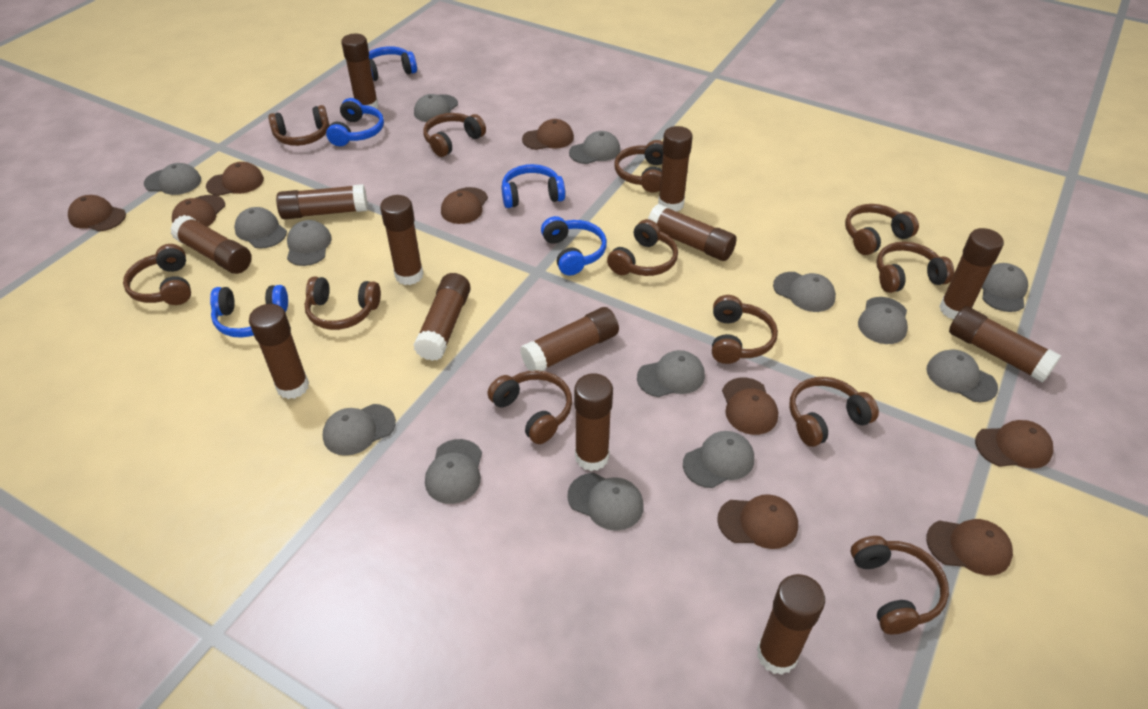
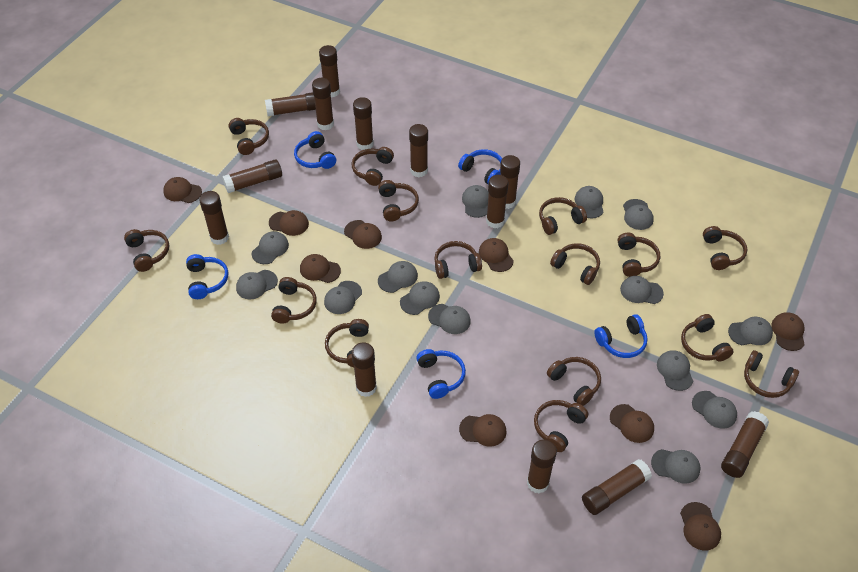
brown headphones: 12 -> 15

